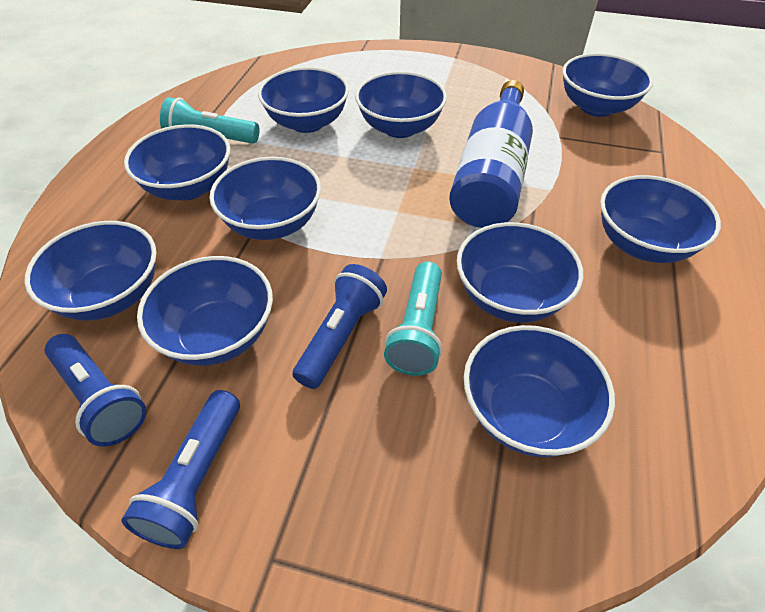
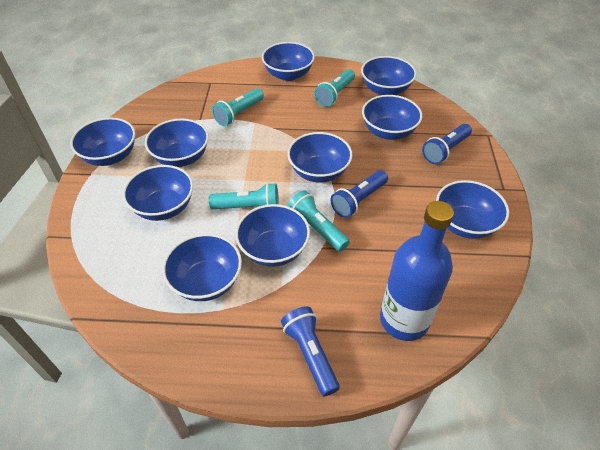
turquoise flashlight: 2 -> 4

